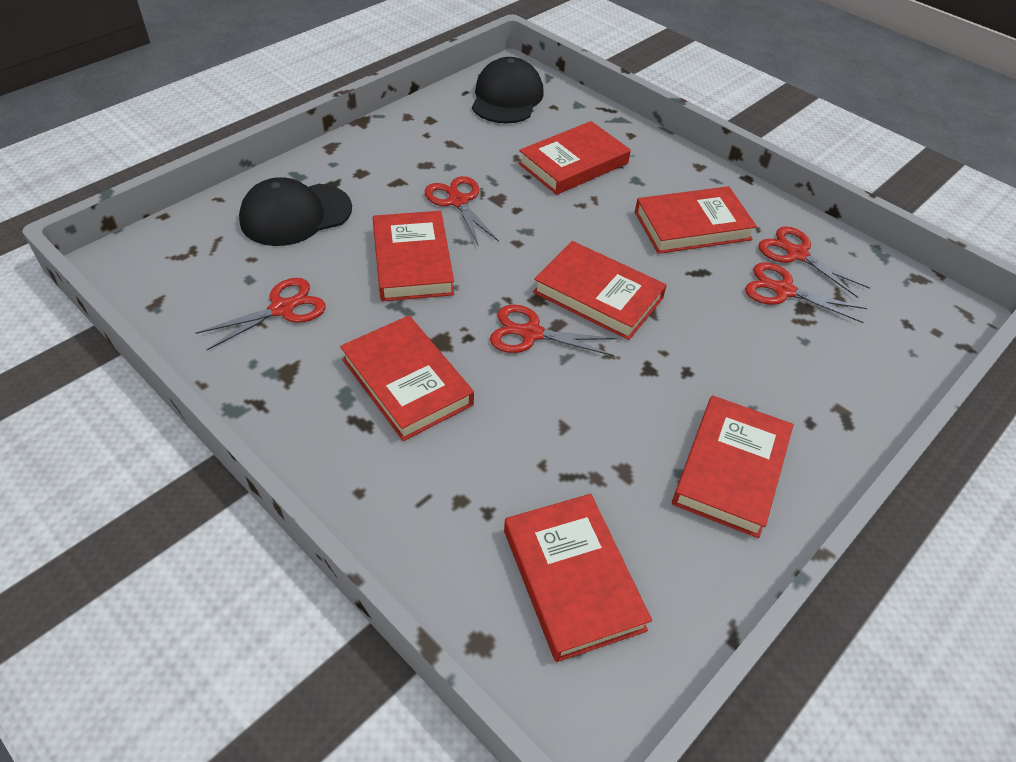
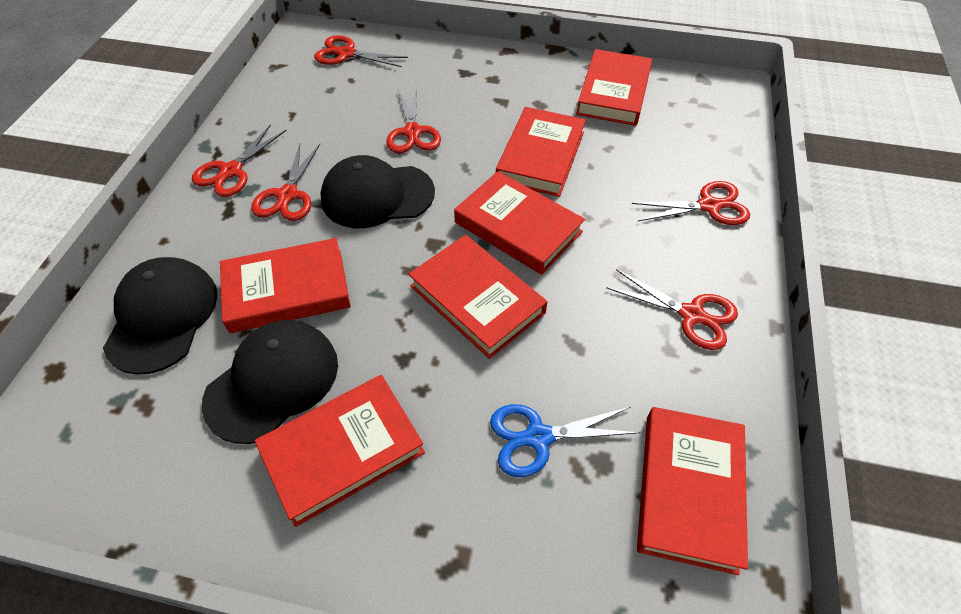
black cap: 2 -> 3
blue scissors: 0 -> 1
red scissors: 5 -> 6

